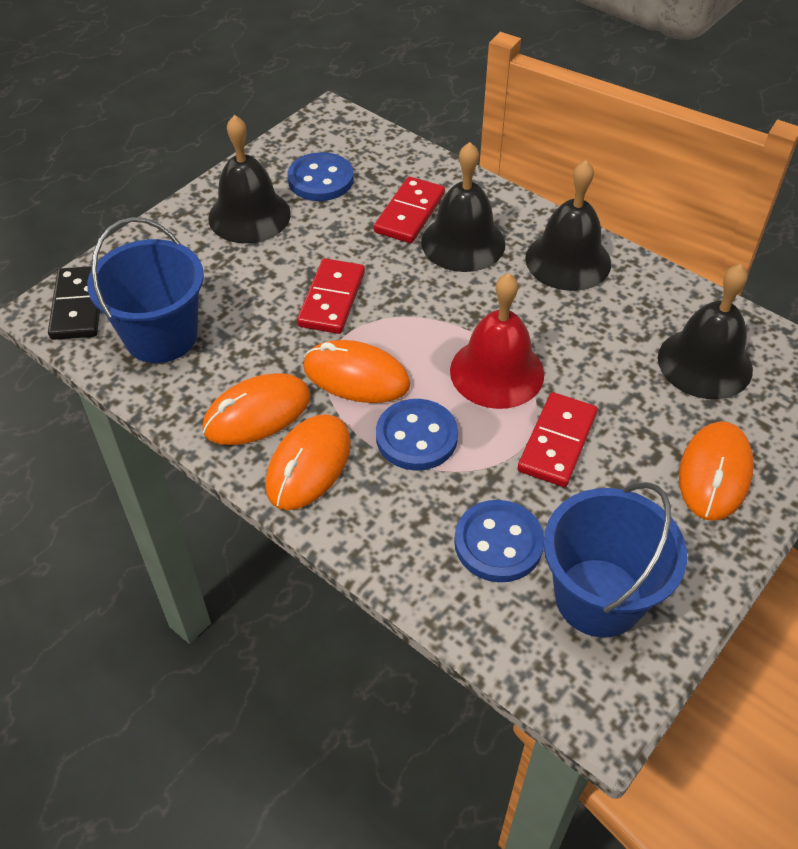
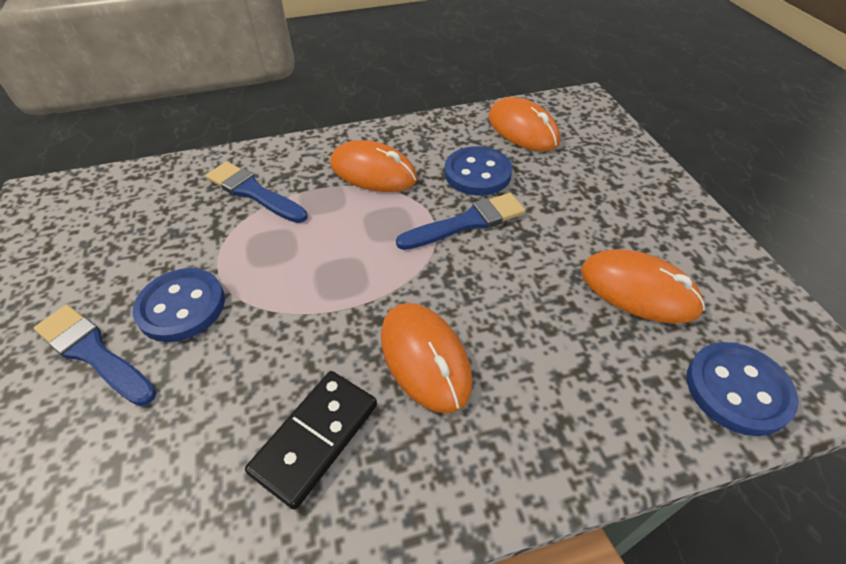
black bell: 4 -> 0
blue brush: 0 -> 3
blue bucket: 2 -> 0
red bell: 1 -> 0
red domino: 3 -> 0

